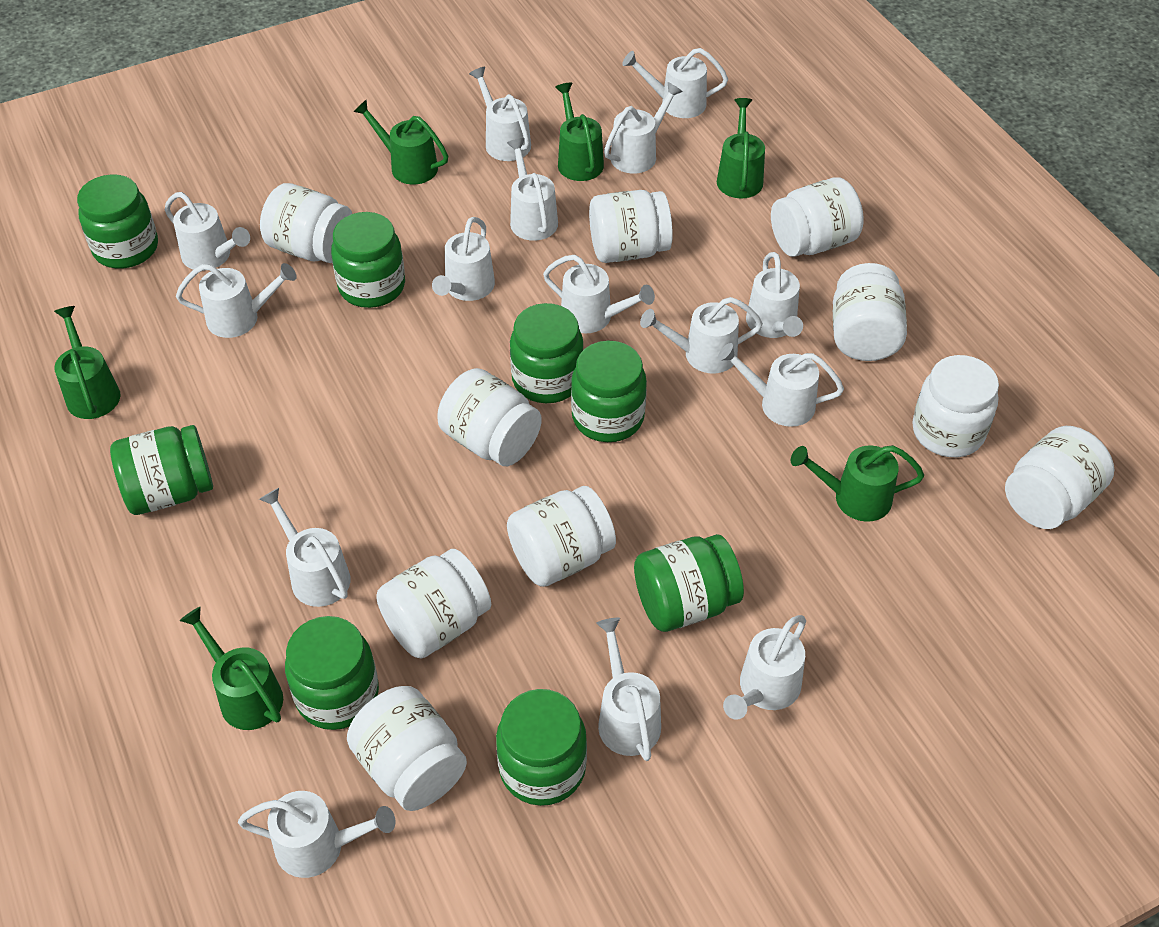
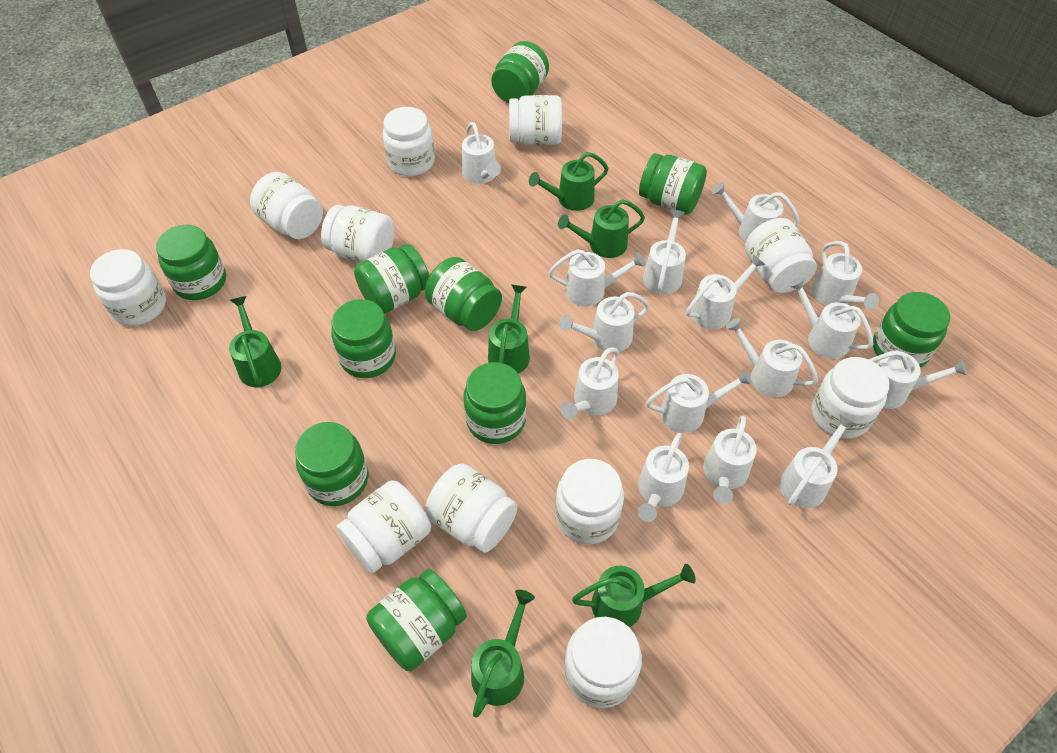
green jar: 8 -> 10
white jar: 10 -> 11

